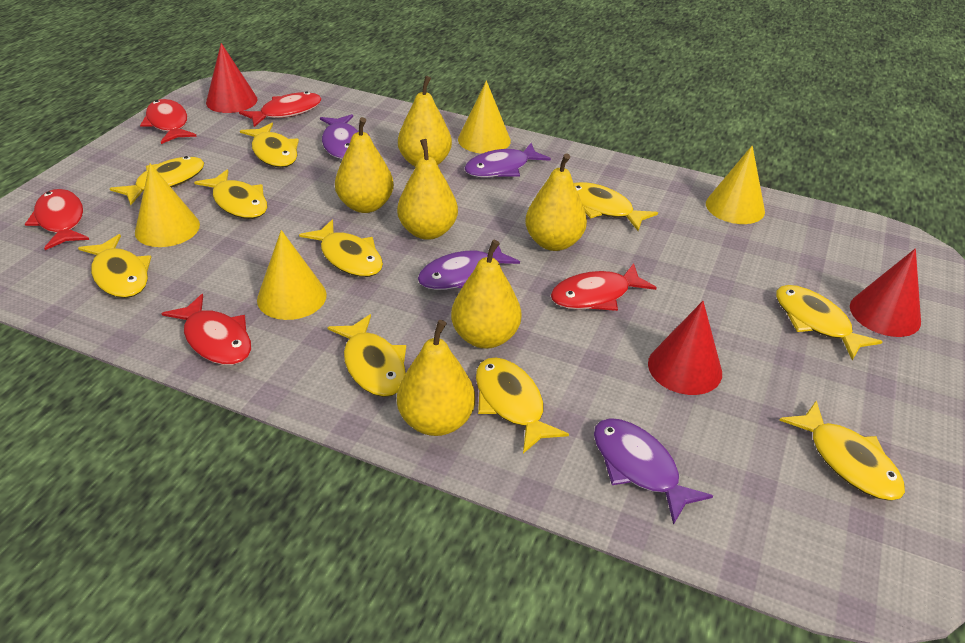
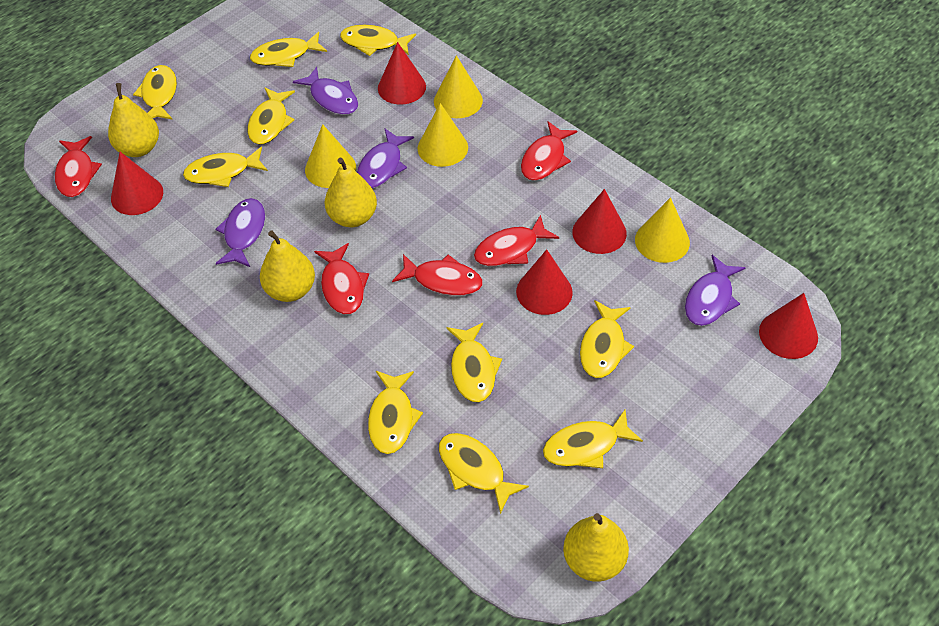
red cone: 3 -> 5
yellow pear: 6 -> 4

